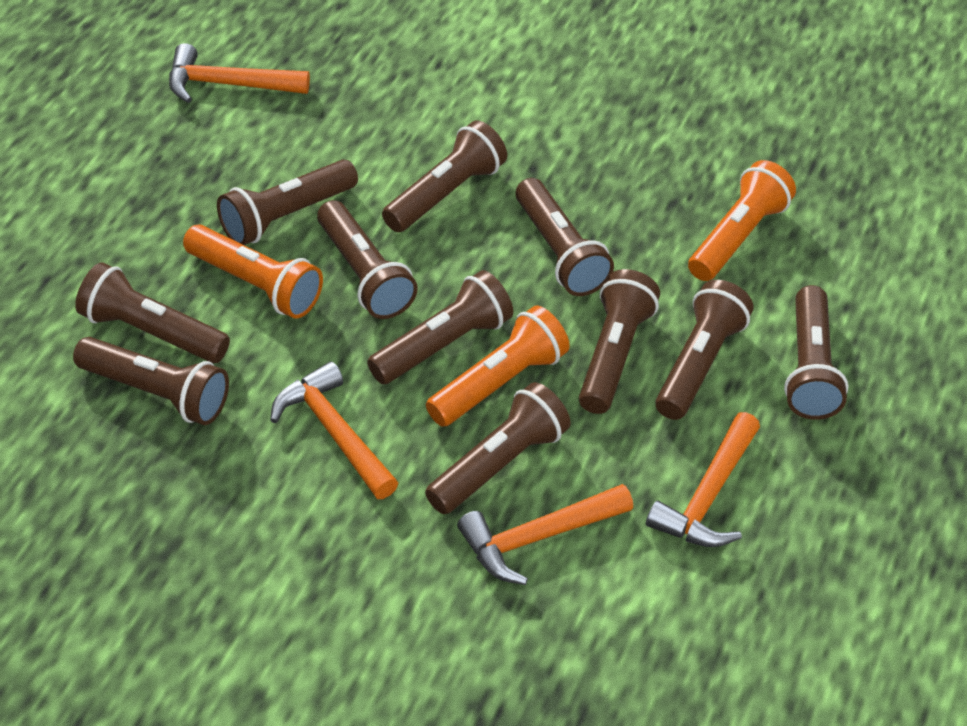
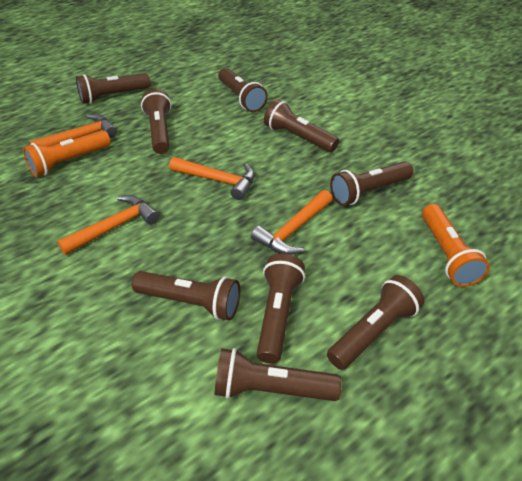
brown flashlight: 11 -> 9
orange flashlight: 3 -> 2

